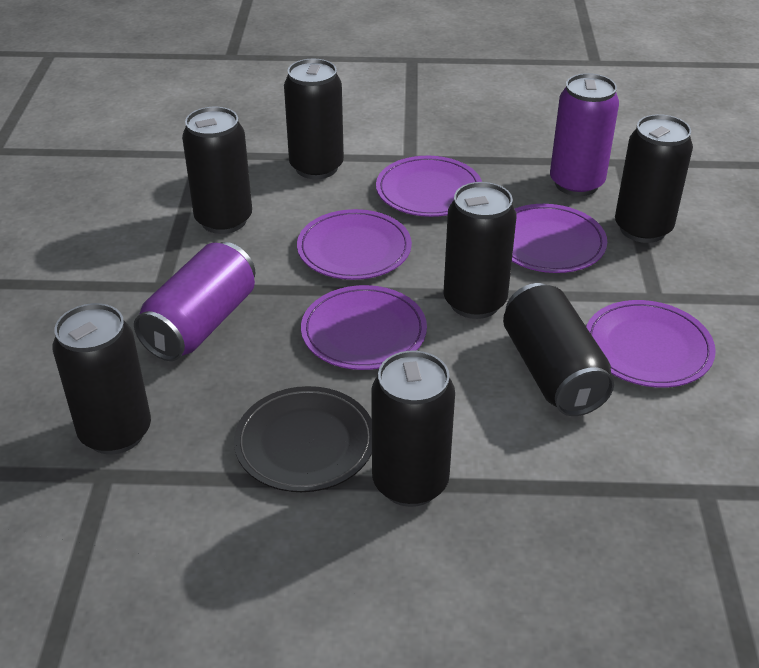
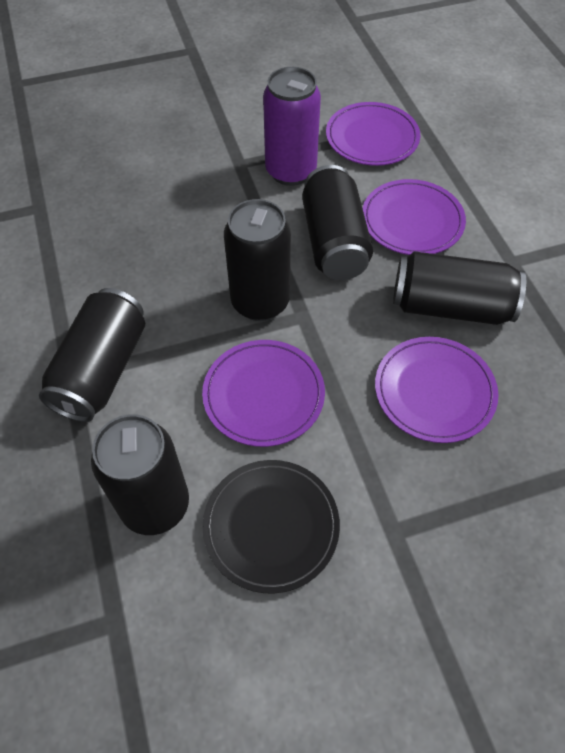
black can: 7 -> 5
purple can: 2 -> 1
purple plate: 5 -> 4

